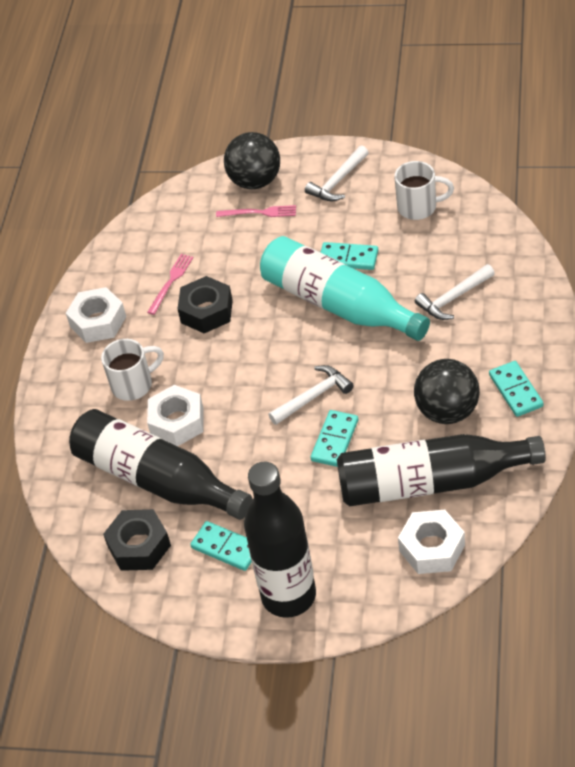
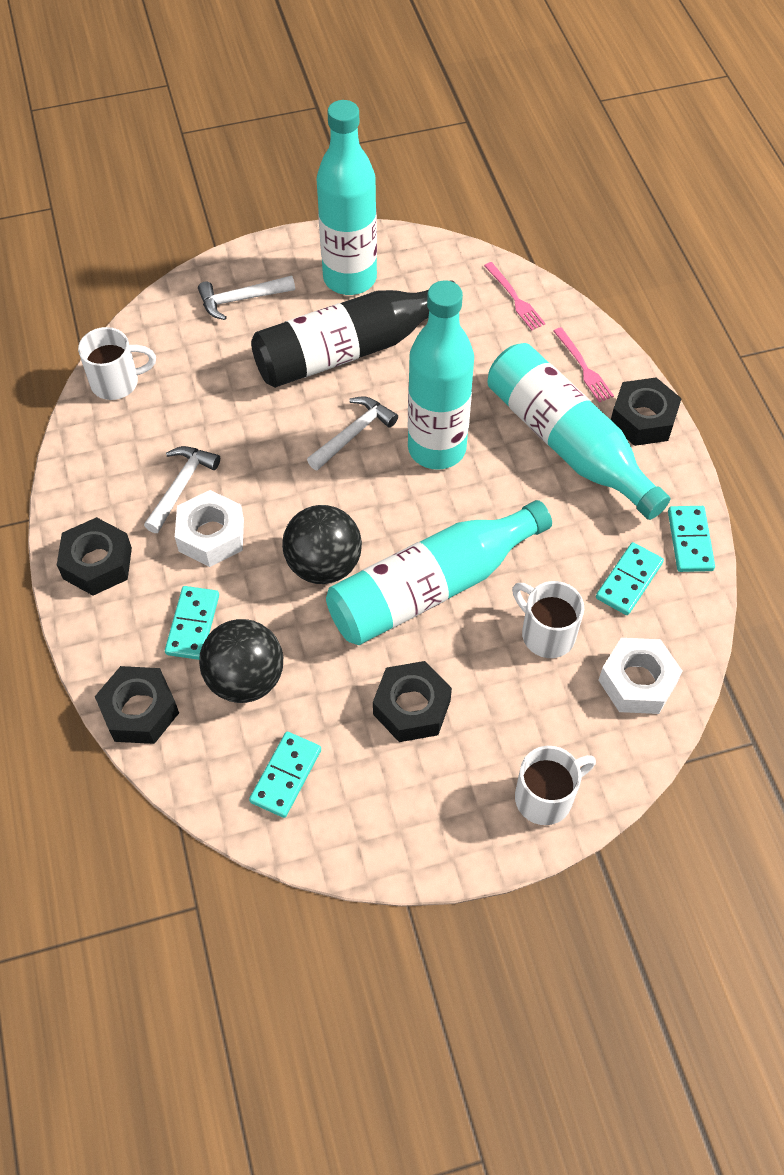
black bottle: 3 -> 1
black nut: 2 -> 4
turquoise bottle: 1 -> 4
white mug: 2 -> 3
white nut: 3 -> 2

